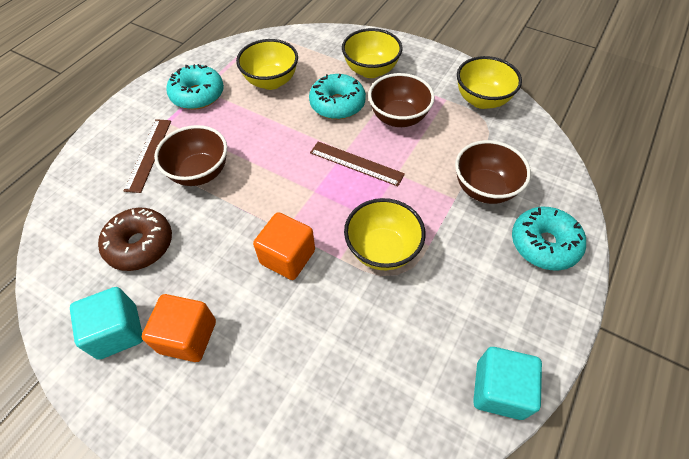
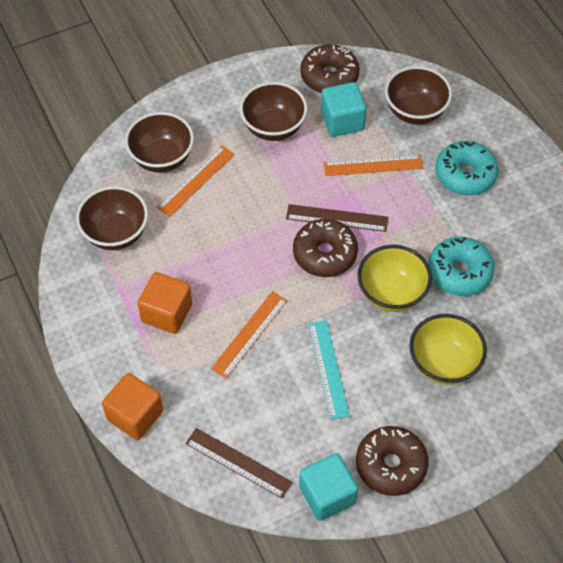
brown bowl: 3 -> 4
brown donut: 1 -> 3
orange ruler: 0 -> 3
turquoise donut: 3 -> 2
turquoise ruler: 0 -> 1
yellow bowl: 4 -> 2

